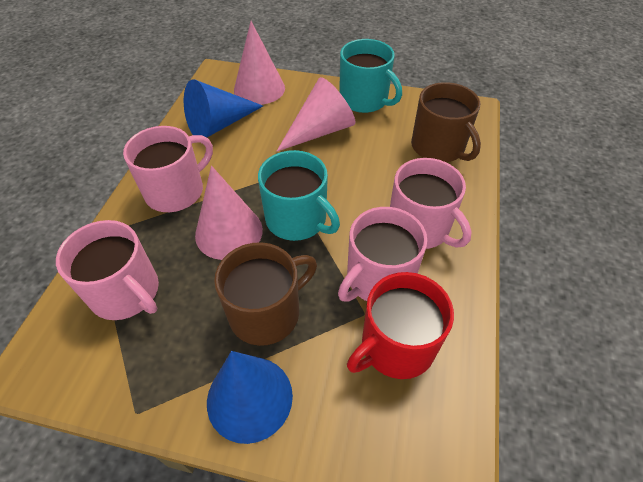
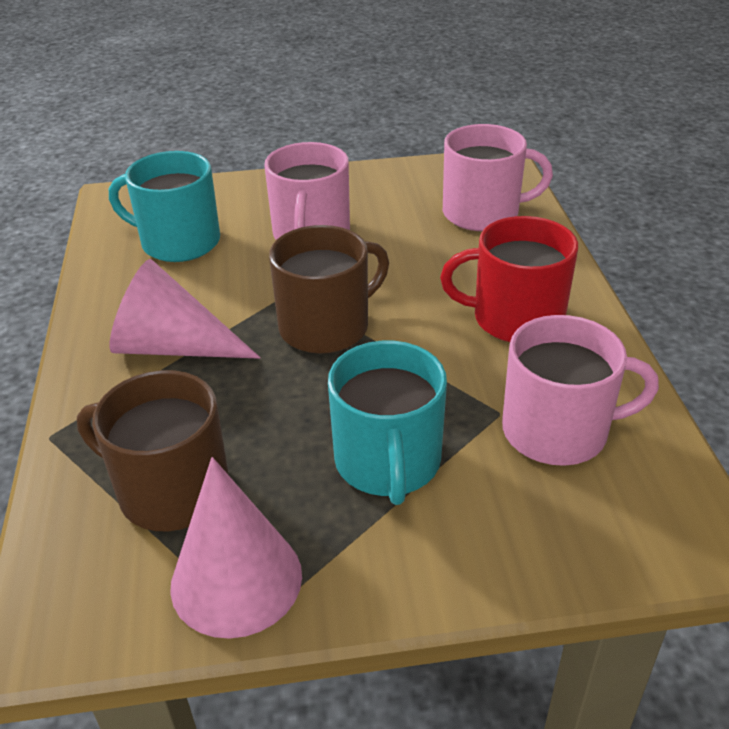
blue cone: 2 -> 0
pink cone: 3 -> 2
pink mug: 4 -> 3

